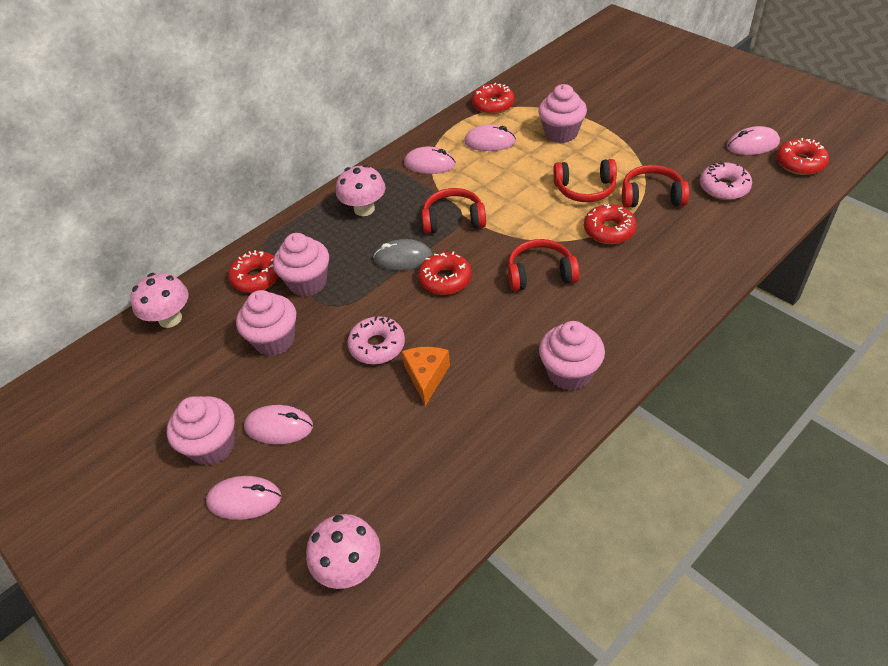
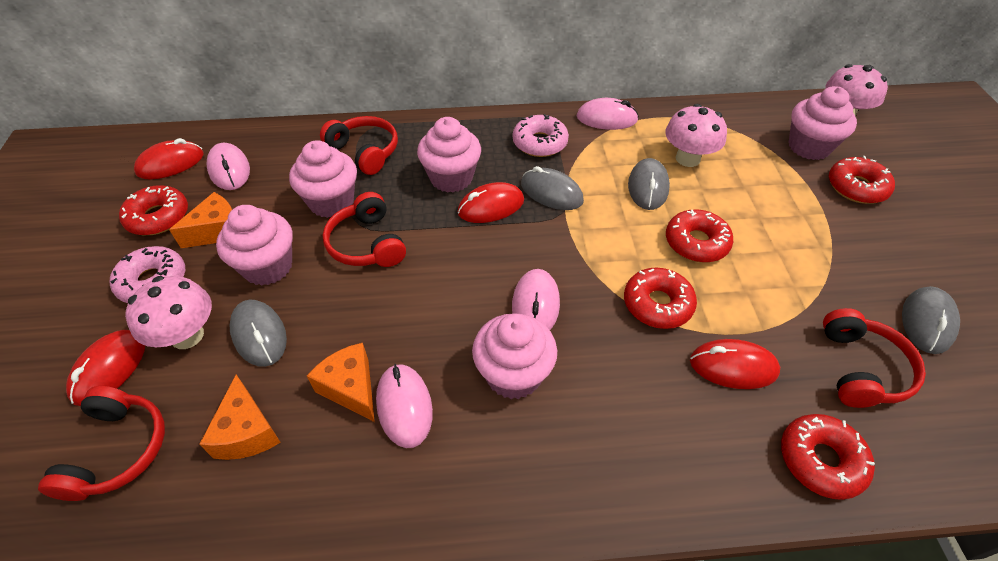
grey mouse: 1 -> 4
orange cheese: 1 -> 3
pink mouse: 5 -> 4
red mouse: 0 -> 4

